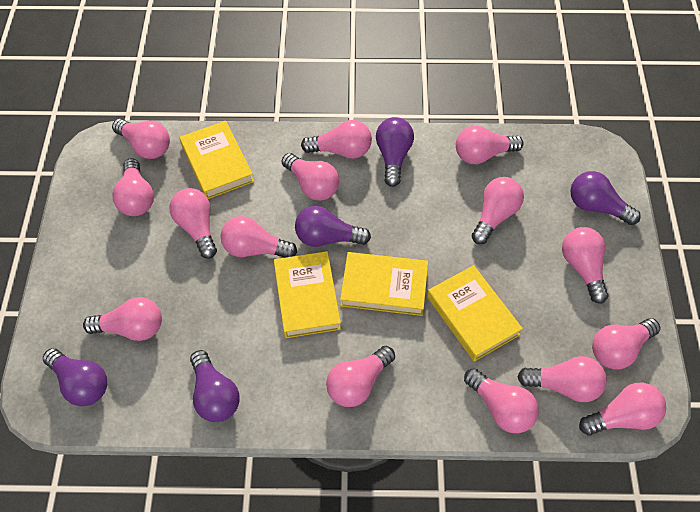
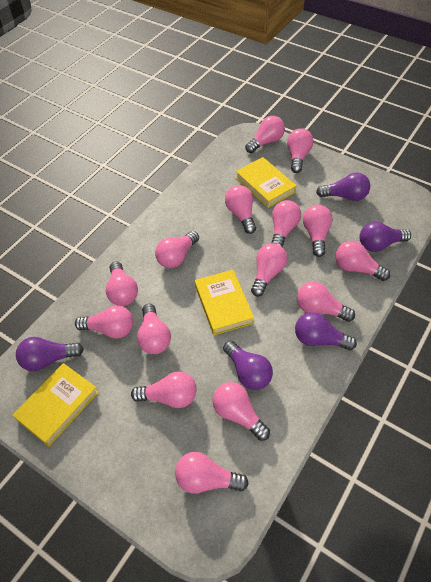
yellow book: 4 -> 3

